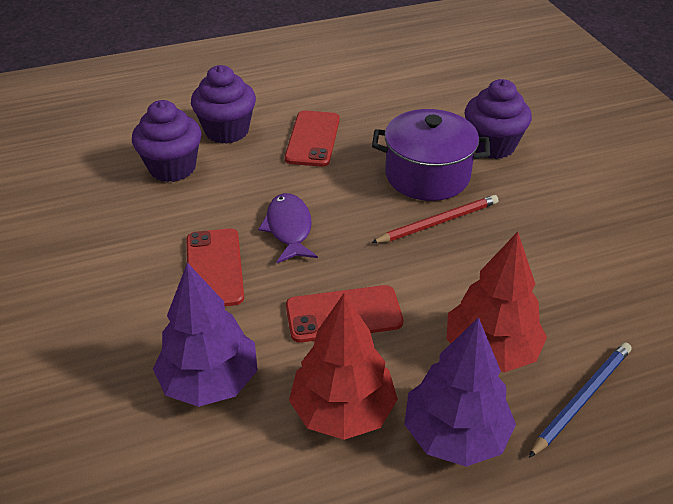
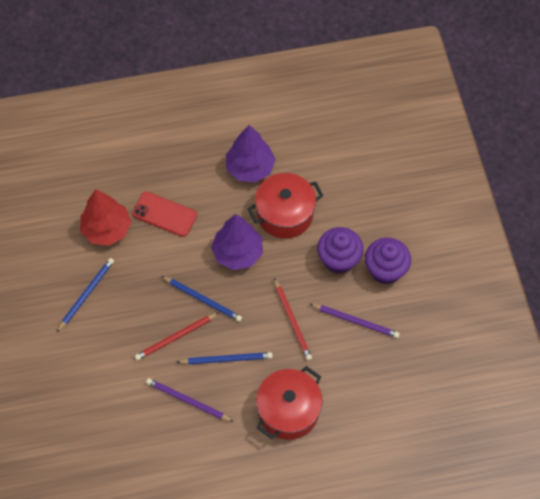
blue pencil: 1 -> 3
purple cupcake: 3 -> 2
purple fish: 1 -> 0
purple pencil: 0 -> 2
purple pot: 1 -> 0
red pencil: 1 -> 2
red phone: 3 -> 1
red pot: 0 -> 2
red tree: 2 -> 1

